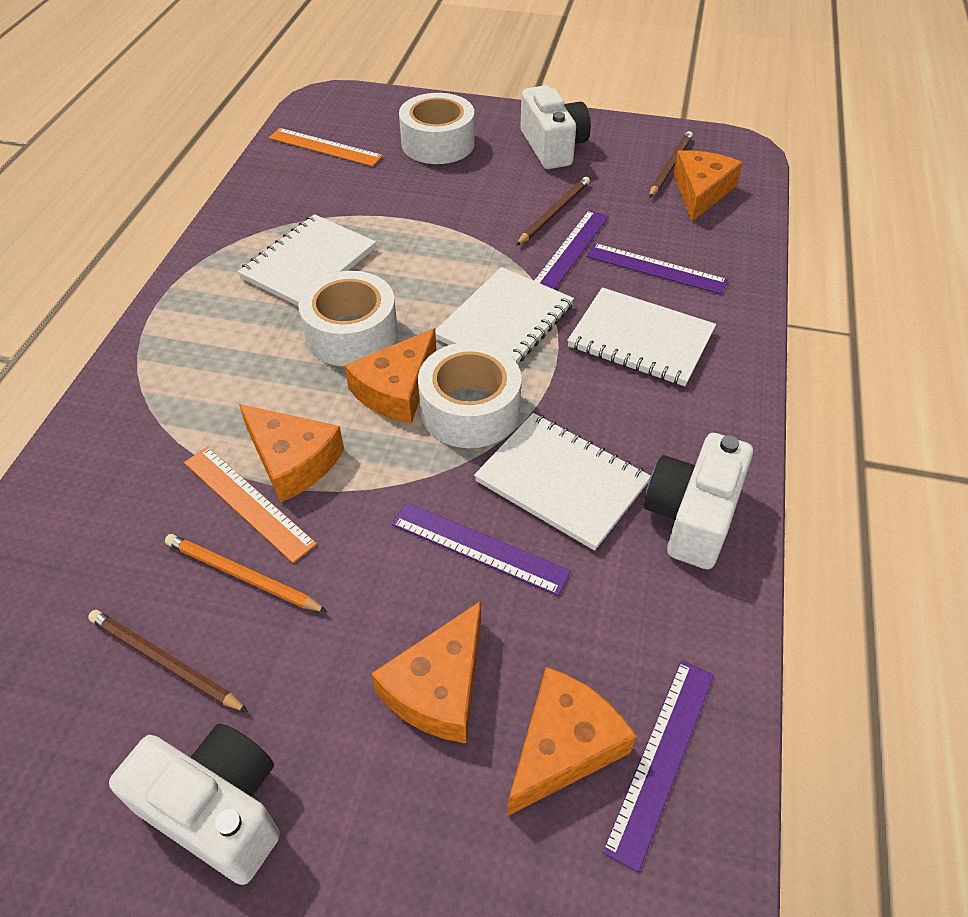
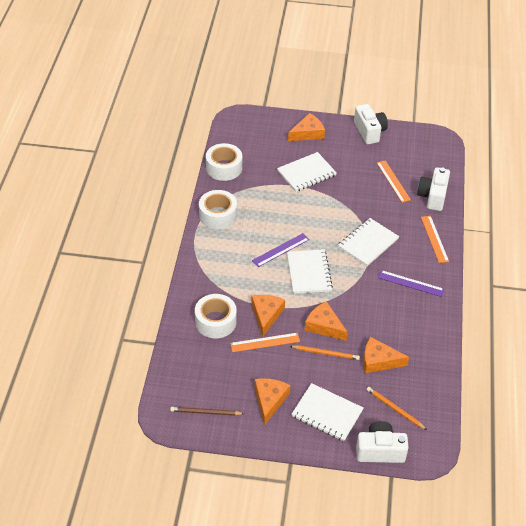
brown pencil: 3 -> 1
orange pencil: 1 -> 2
orange ruler: 2 -> 3
purple ruler: 4 -> 2

